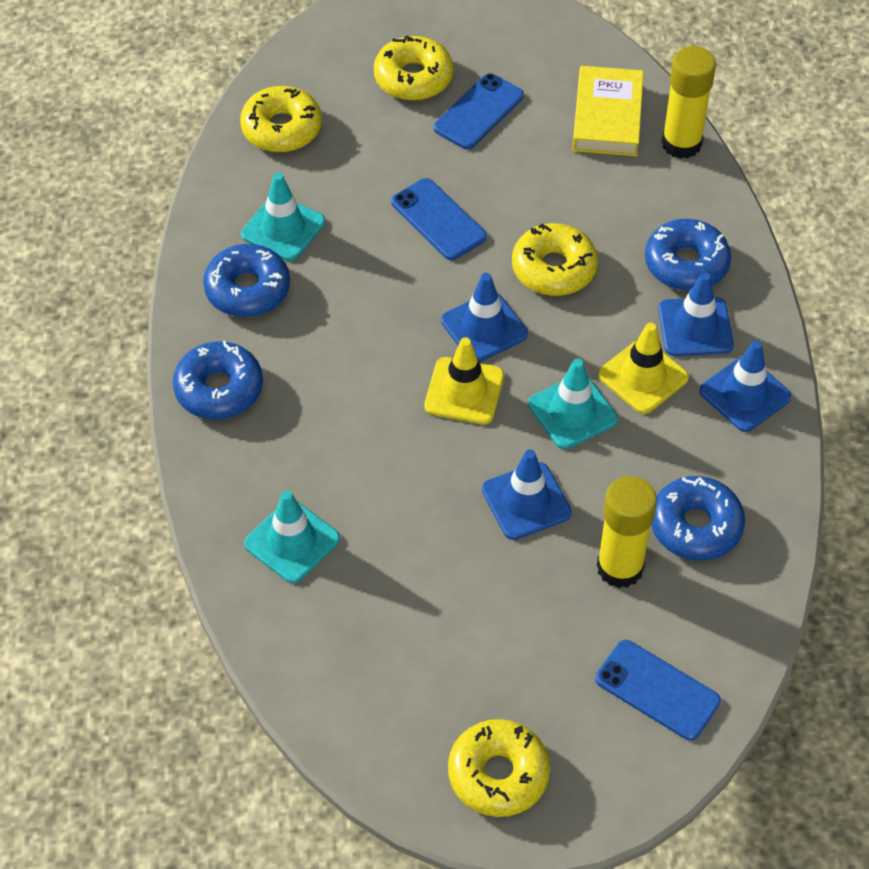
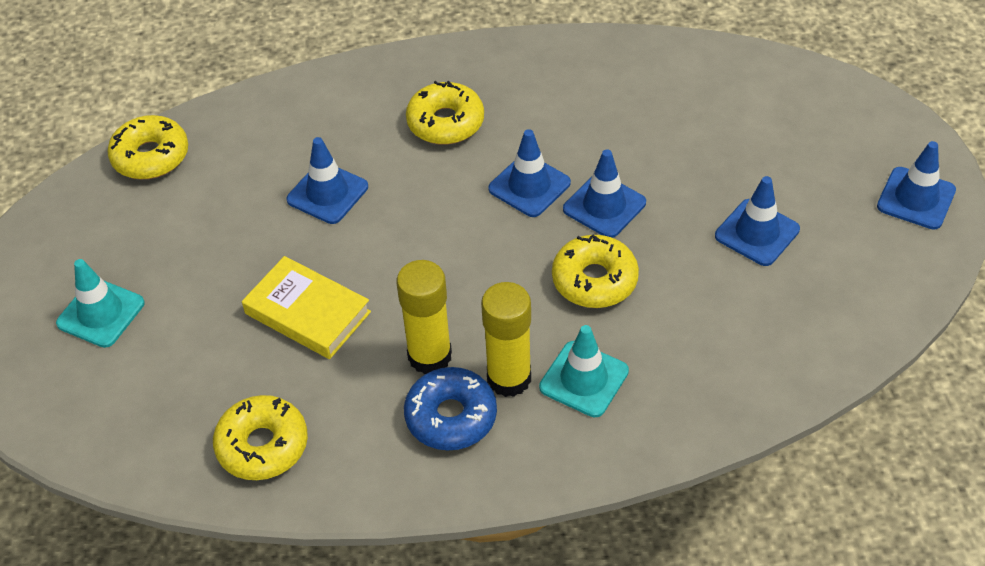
blue donut: 4 -> 1
blue phone: 3 -> 0
blue traffic cone: 4 -> 5
turquoise traffic cone: 3 -> 2
yellow traffic cone: 2 -> 0

